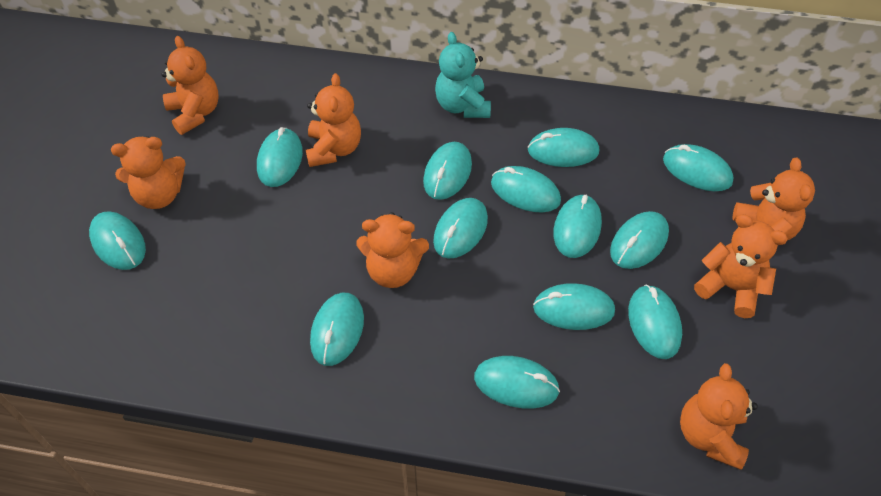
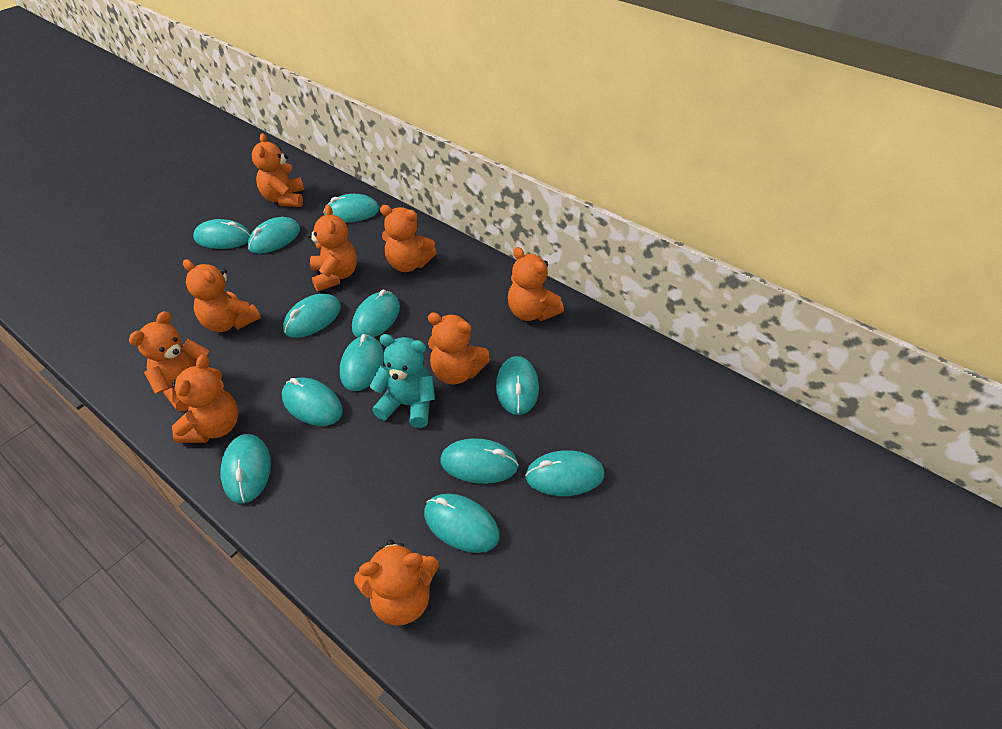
orange teddy bear: 7 -> 9
turquoise mouse: 13 -> 12

